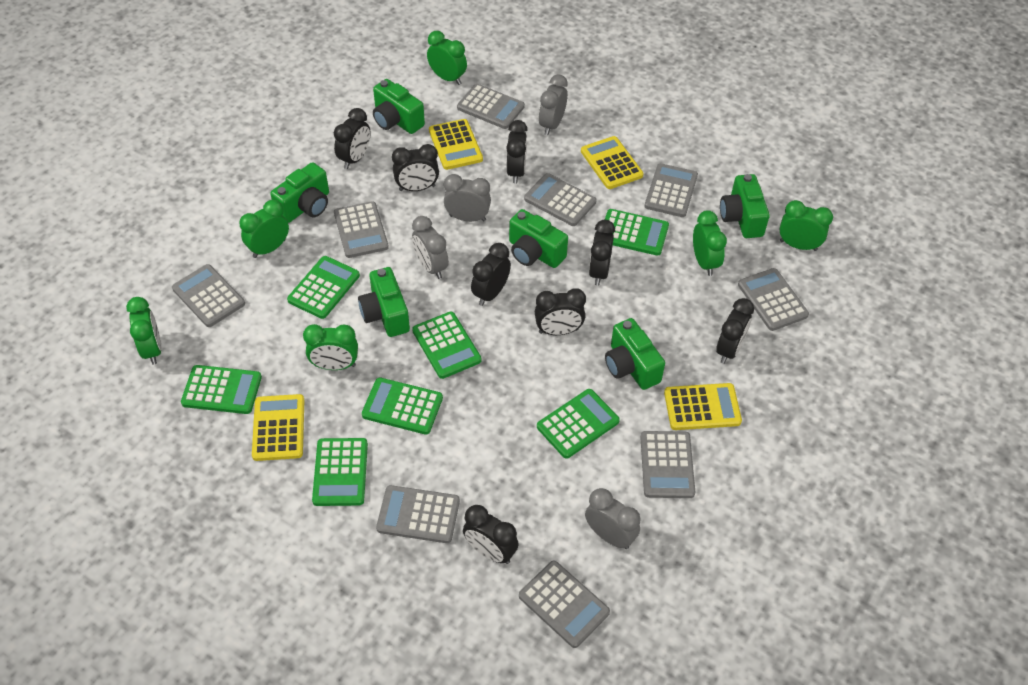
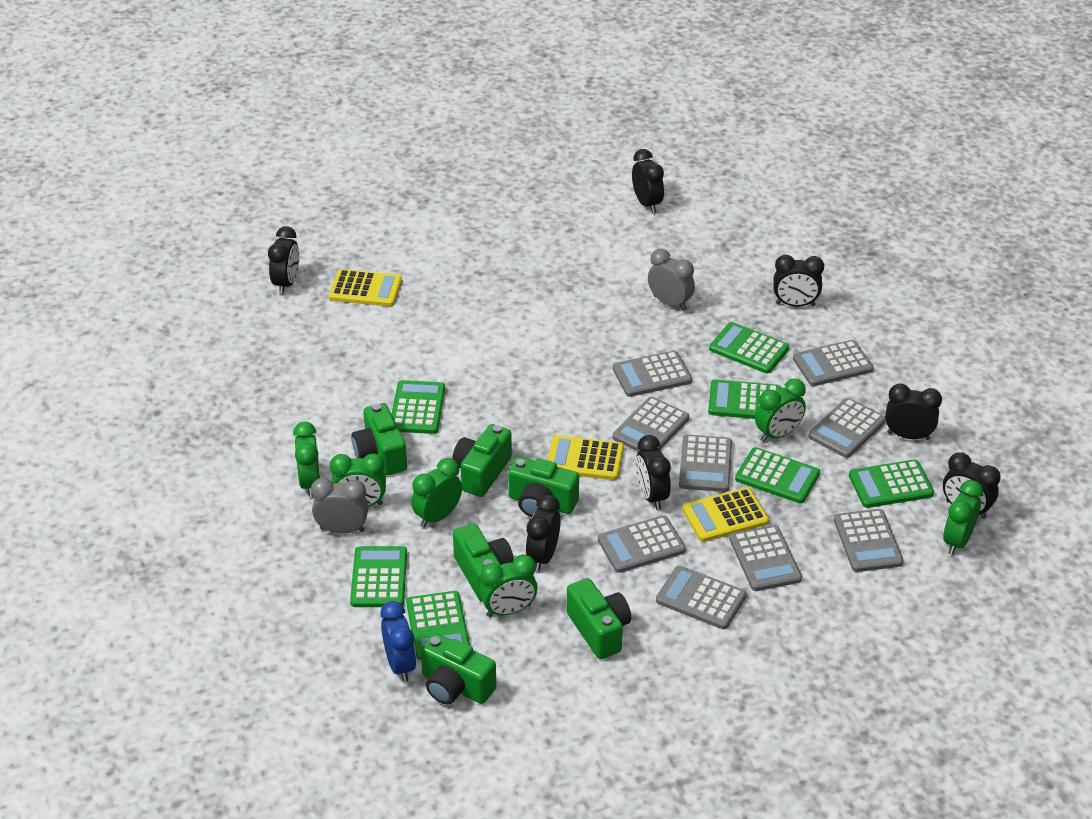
black clock: 8 -> 7
blue clock: 0 -> 1
grey clock: 4 -> 2
yellow calculator: 4 -> 3

